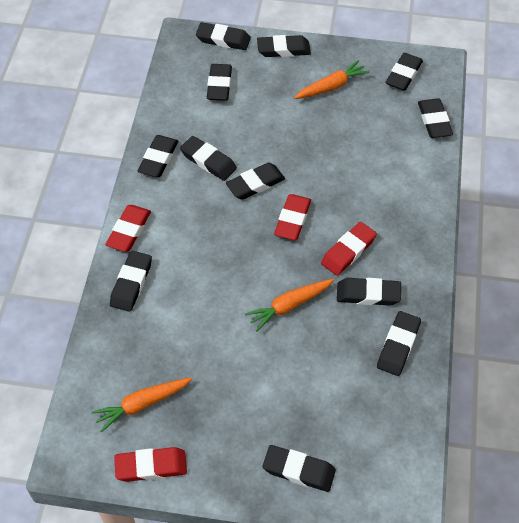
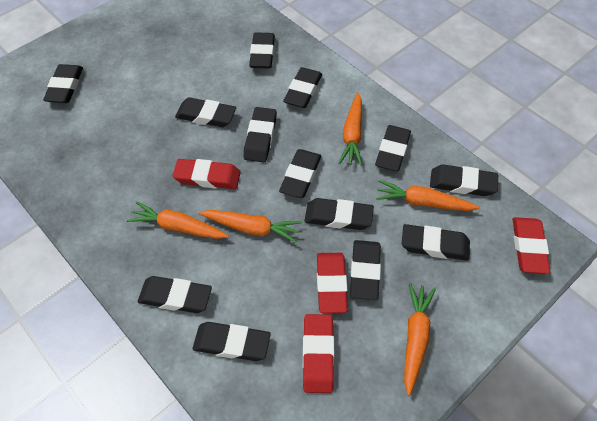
black eraser: 12 -> 13
orange carrot: 3 -> 5

